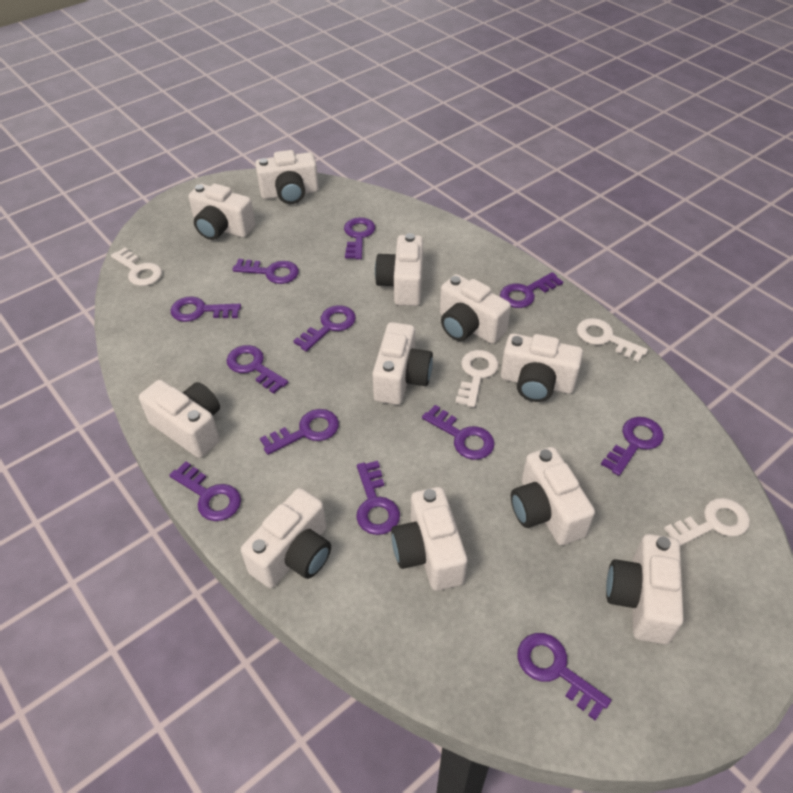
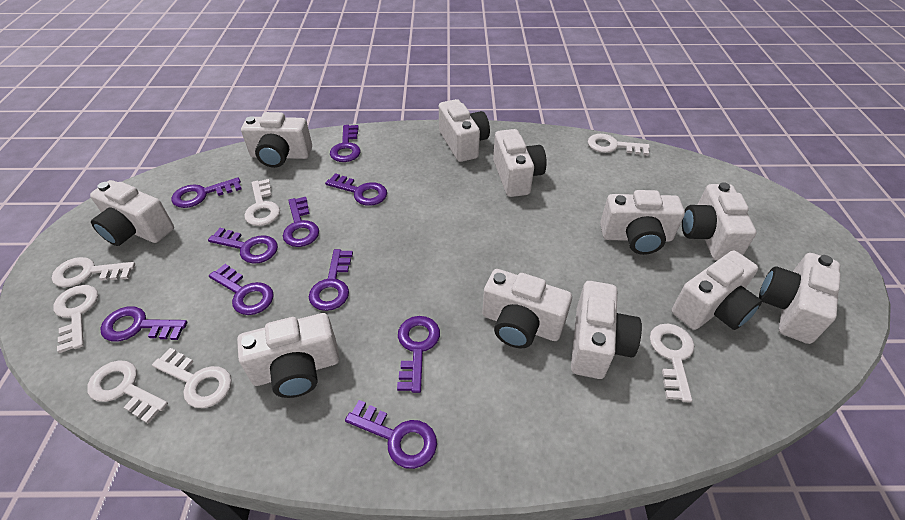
purple key: 12 -> 10
white key: 4 -> 7

